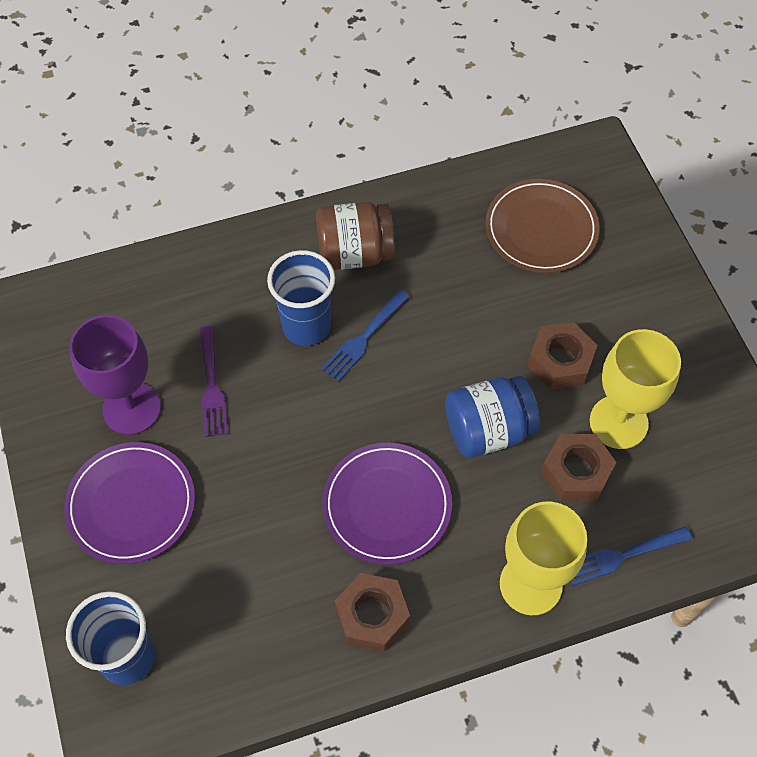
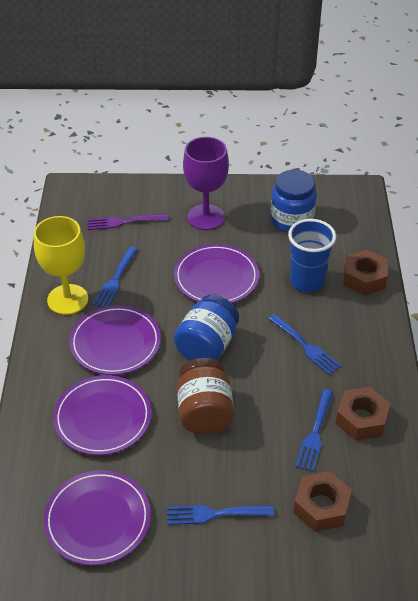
blue cup: 2 -> 1
blue fork: 2 -> 4
blue jar: 1 -> 2
brown plate: 1 -> 0
purple plate: 2 -> 4
yellow goblet: 2 -> 1

